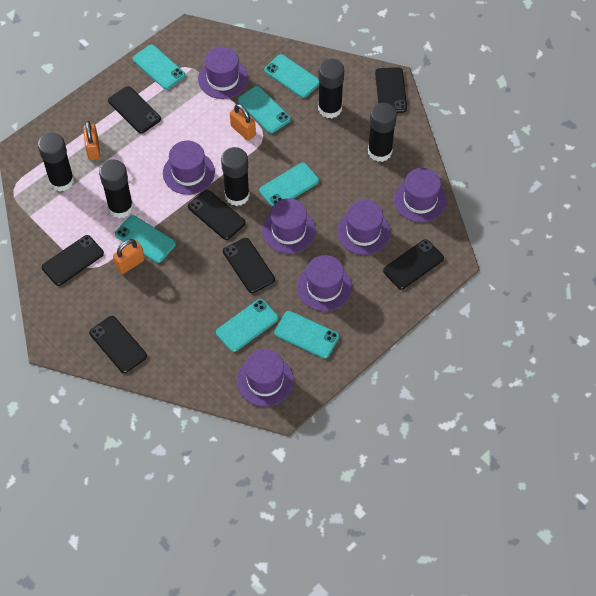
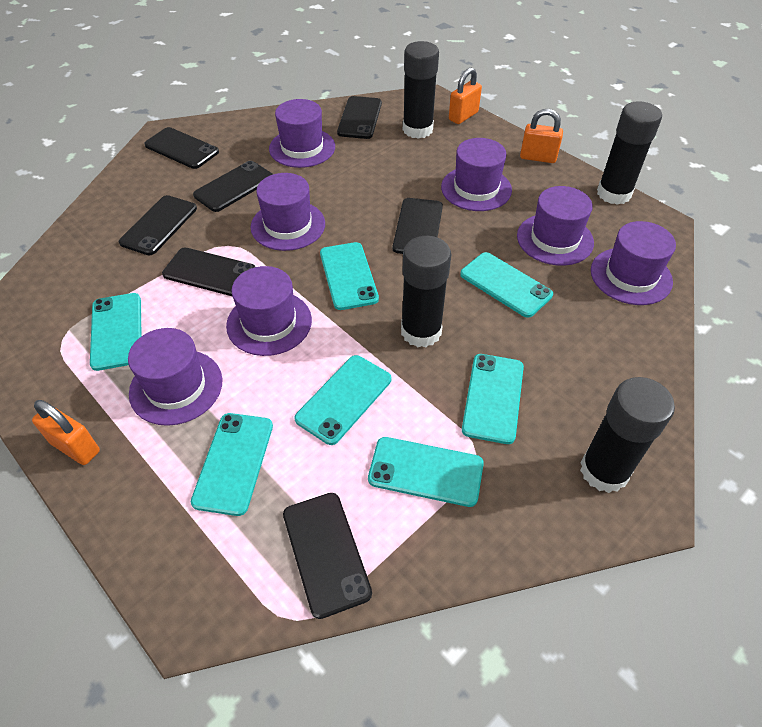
black glue stick: 5 -> 4

